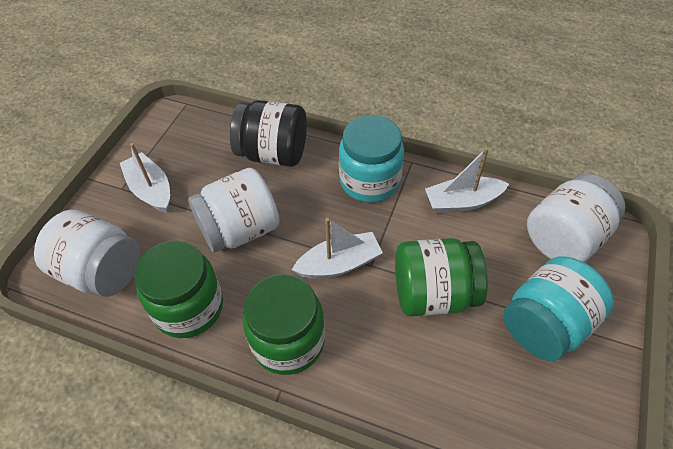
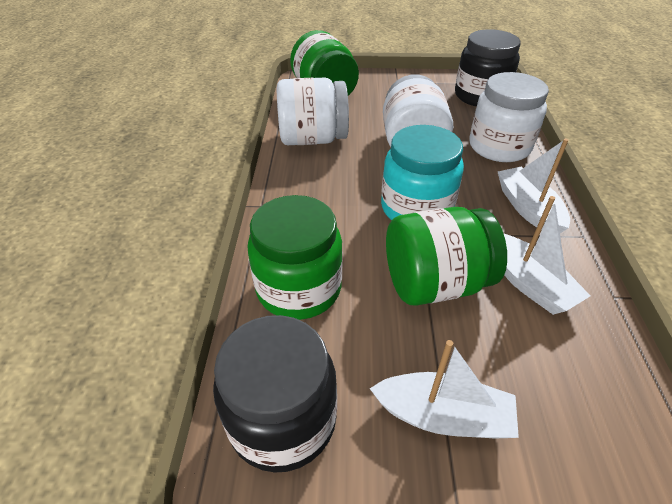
black jar: 1 -> 2
turquoise jar: 2 -> 1

